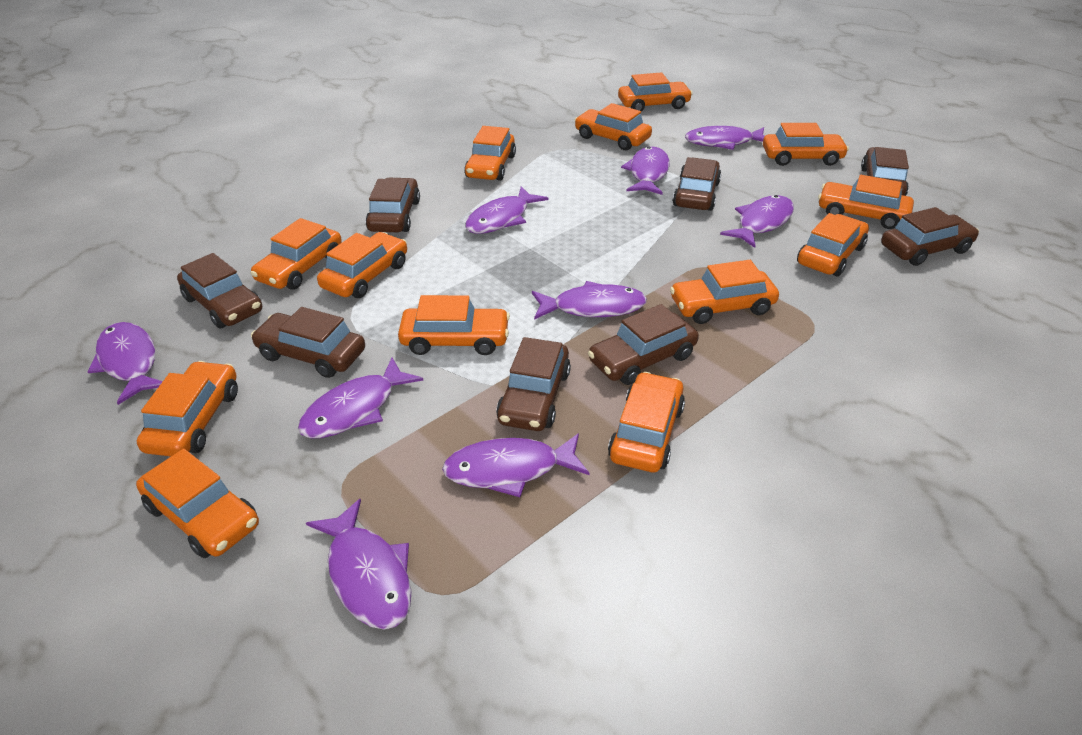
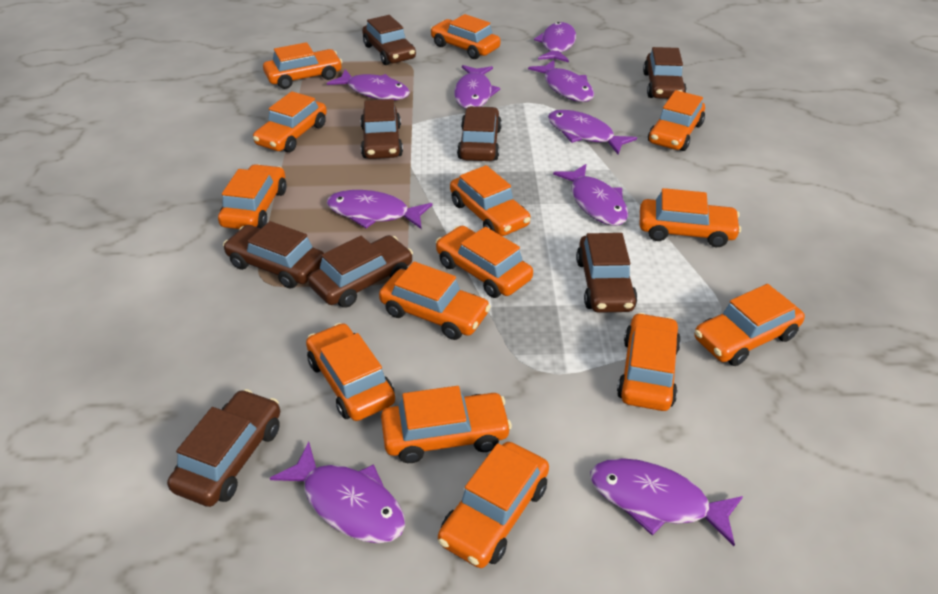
orange car: 13 -> 14

